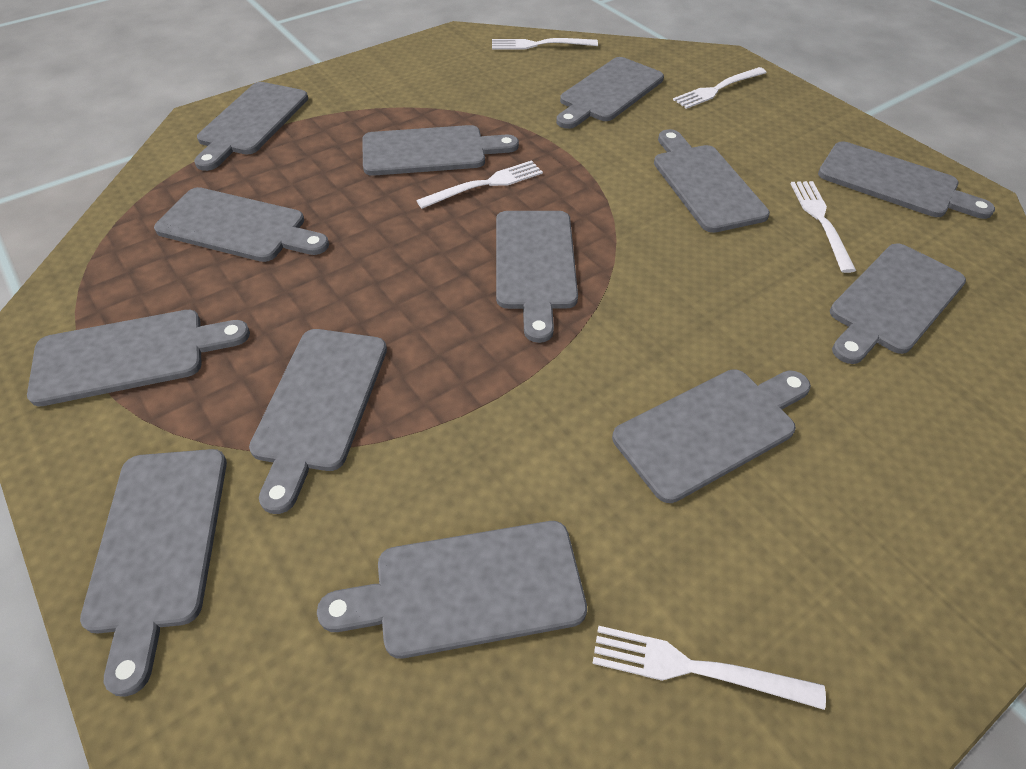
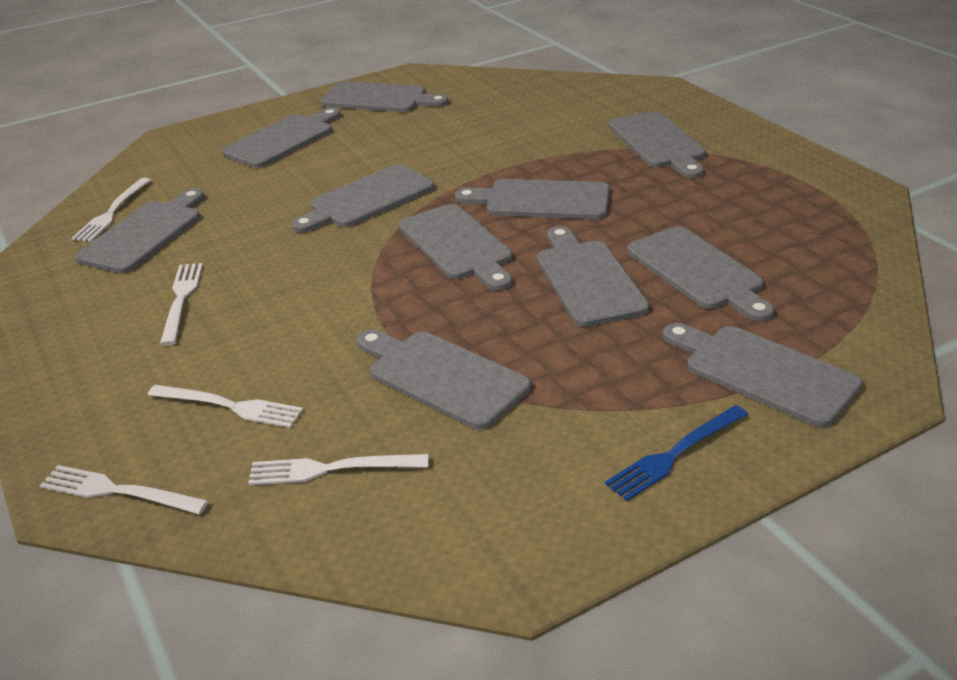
blue fork: 0 -> 1
grey cutting board: 13 -> 11

